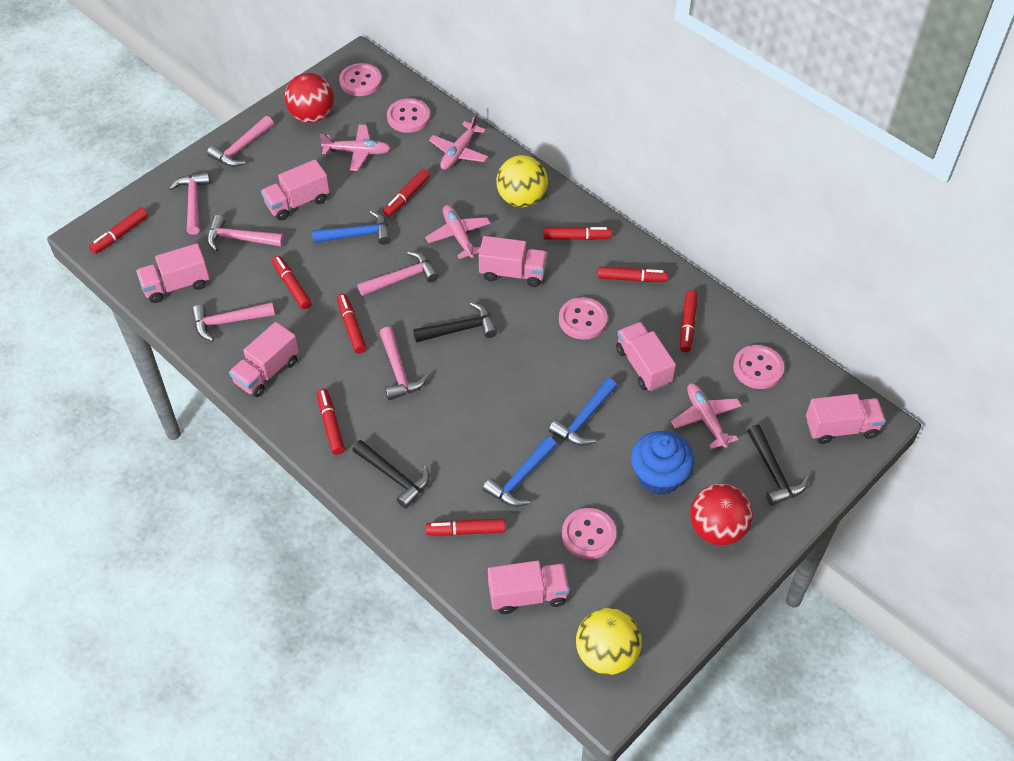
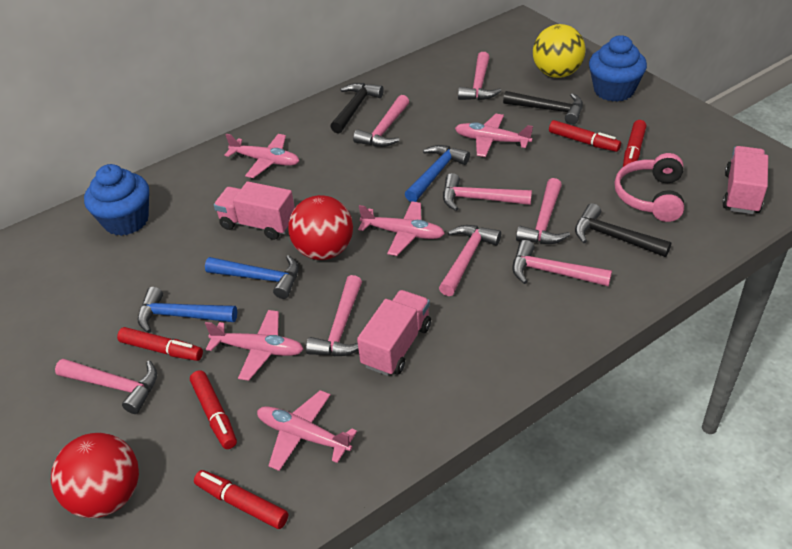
blue cupcake: 1 -> 2
pink button: 5 -> 0
pink hammer: 6 -> 8
pink headphones: 0 -> 1
pink plane: 4 -> 5
pink truck: 7 -> 3
red marker: 9 -> 5
yellow ball: 2 -> 1

